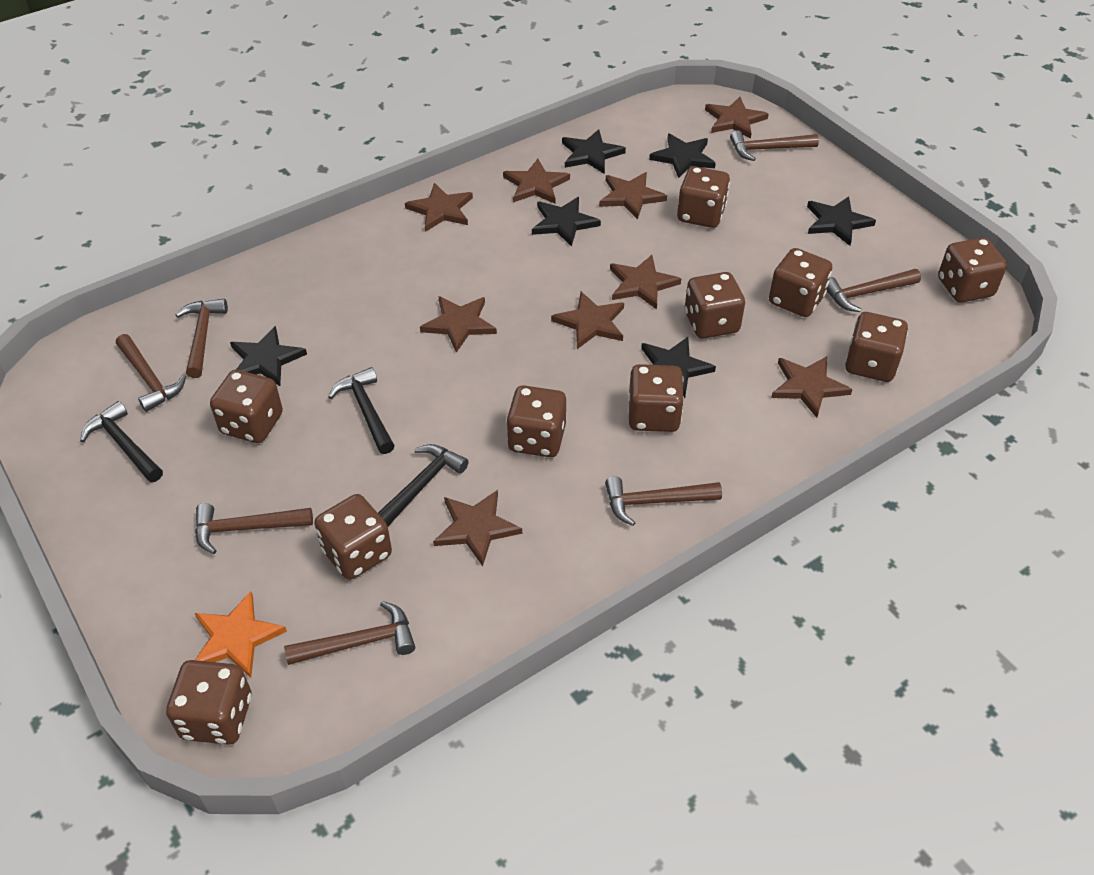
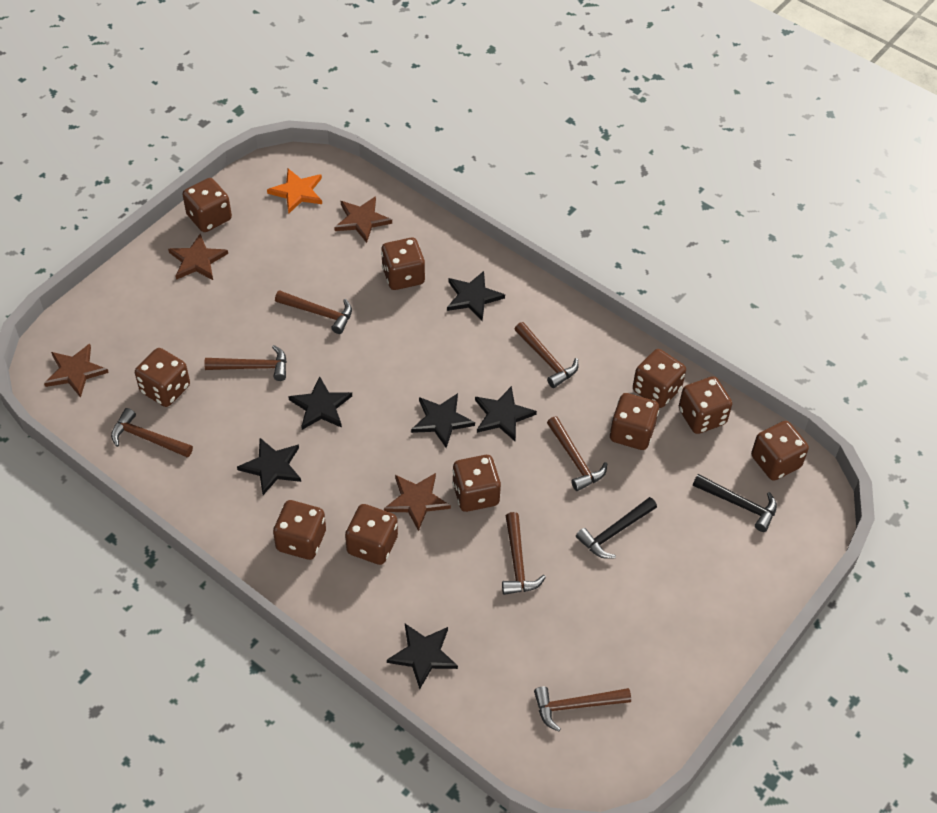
black hammer: 3 -> 2
brown star: 9 -> 4

